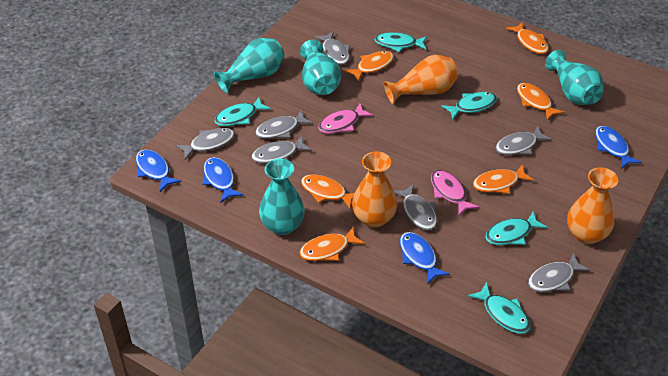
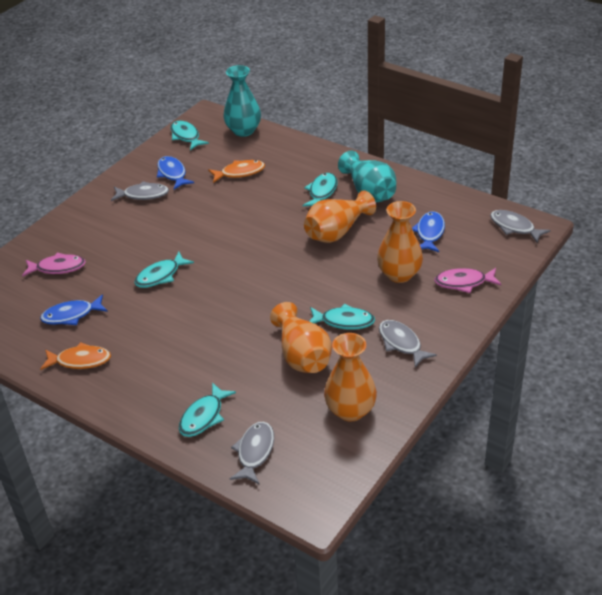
blue fish: 4 -> 3
grey fish: 7 -> 4
orange fish: 6 -> 2
orange vase: 3 -> 4
turquoise vase: 4 -> 2

